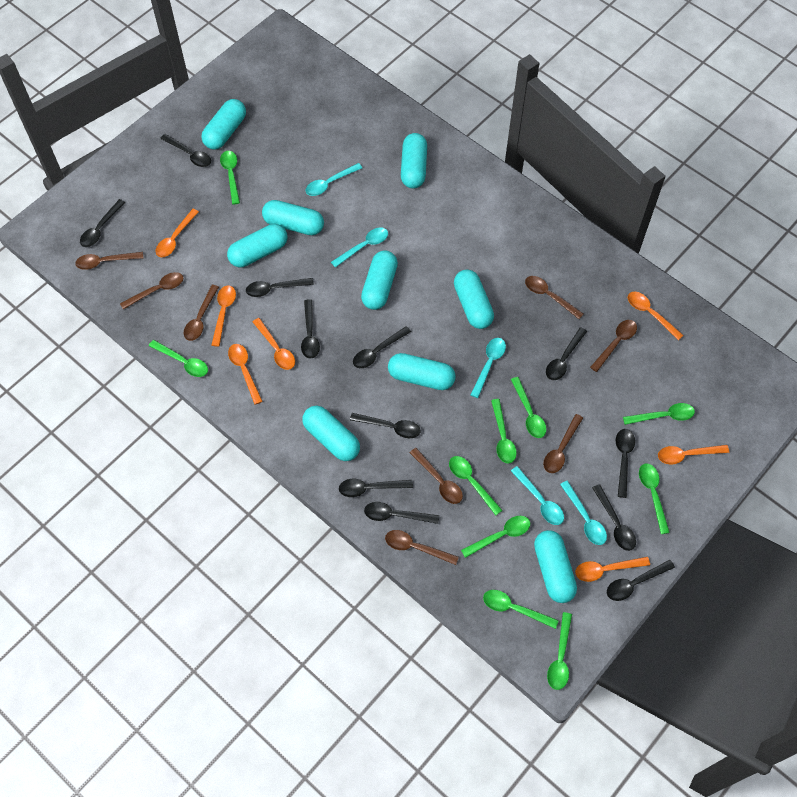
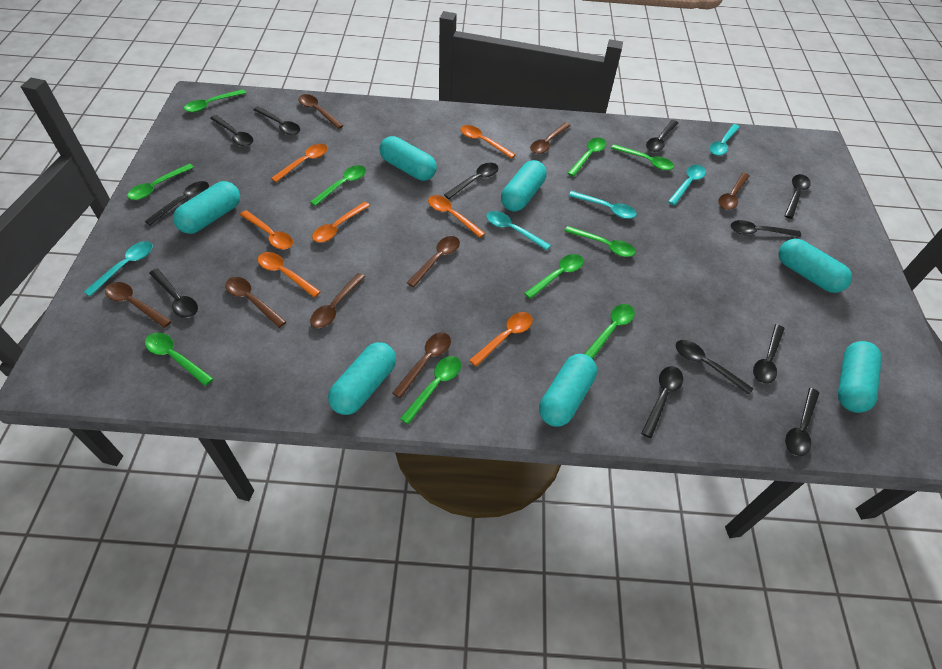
turquoise capsule: 9 -> 7

